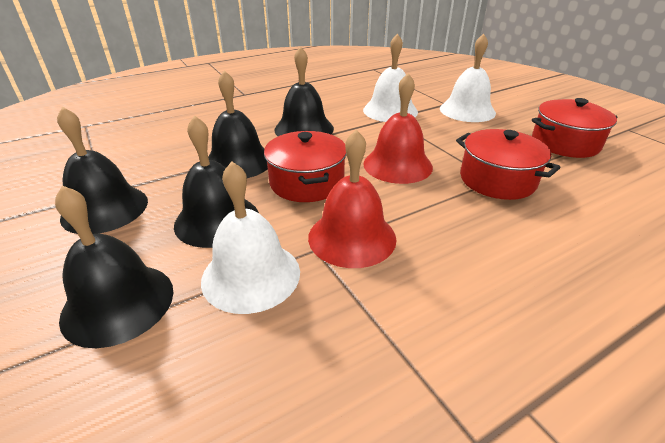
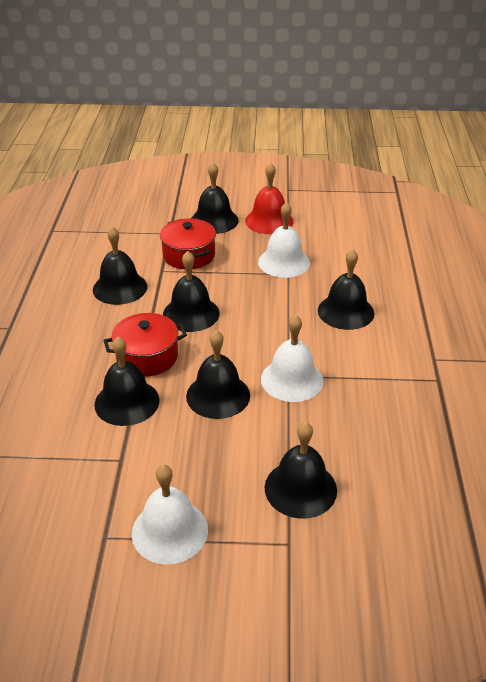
black bell: 5 -> 7
red bell: 2 -> 1
red pot: 3 -> 2

